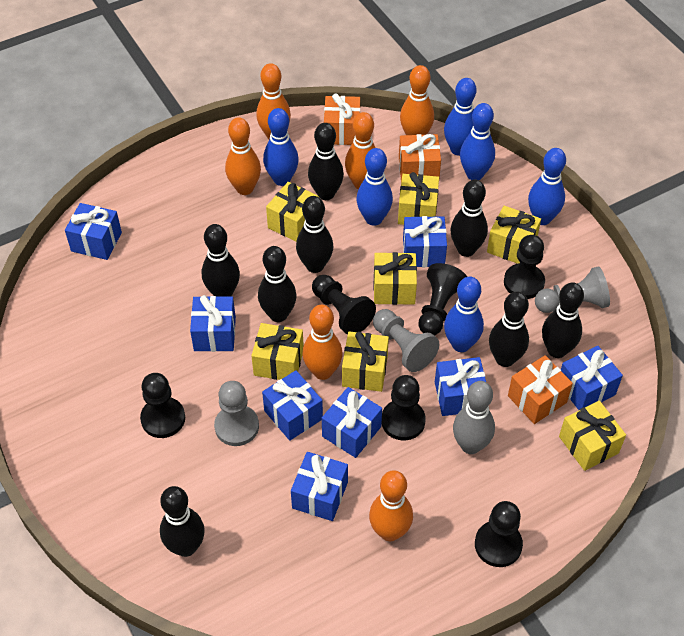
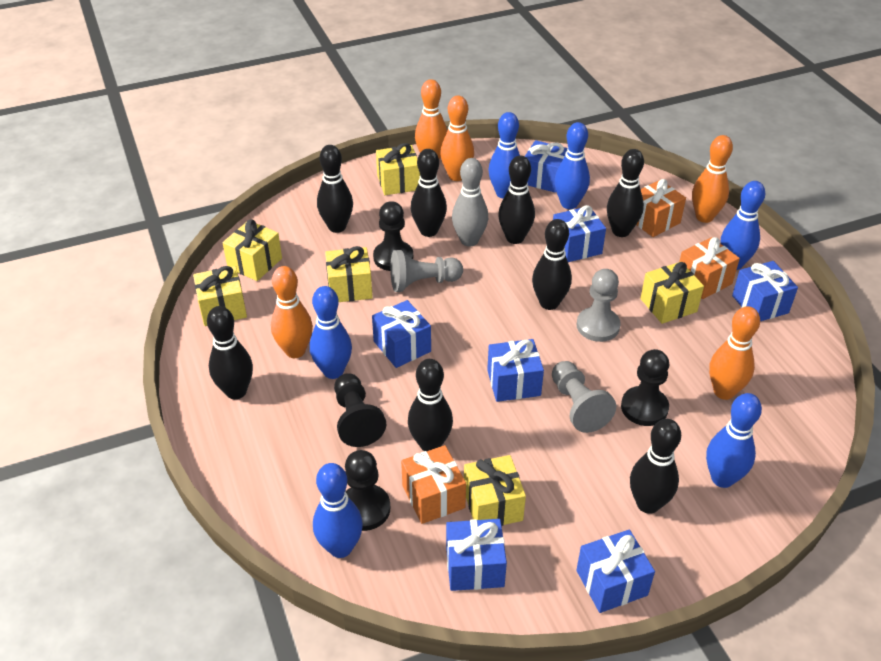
black pawn: 6 -> 4
blue gift: 8 -> 7
orange bowling pin: 6 -> 5
yellow gift: 7 -> 6

